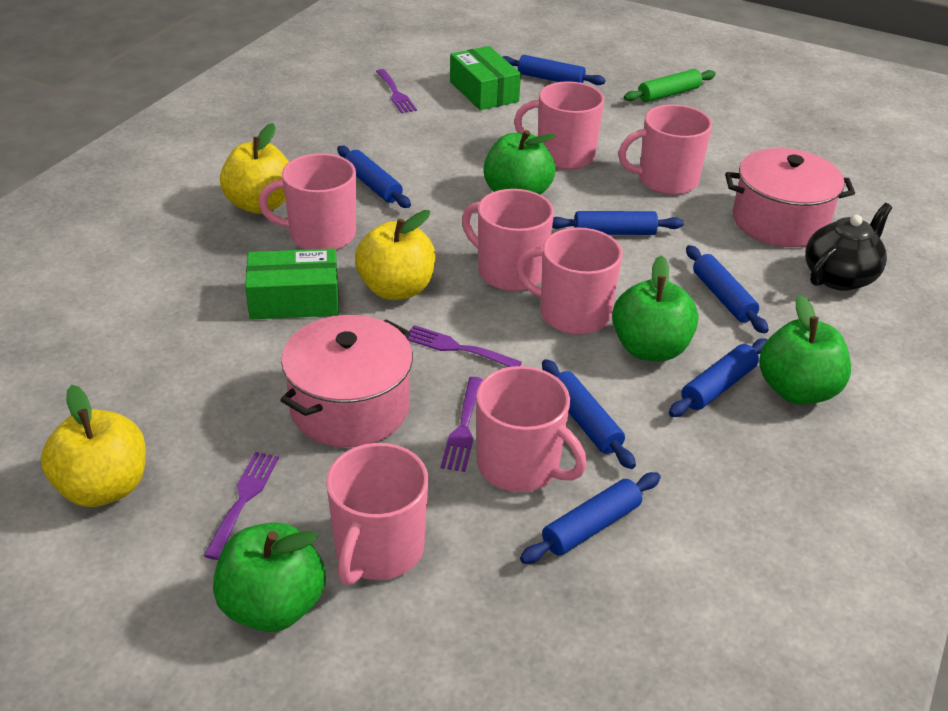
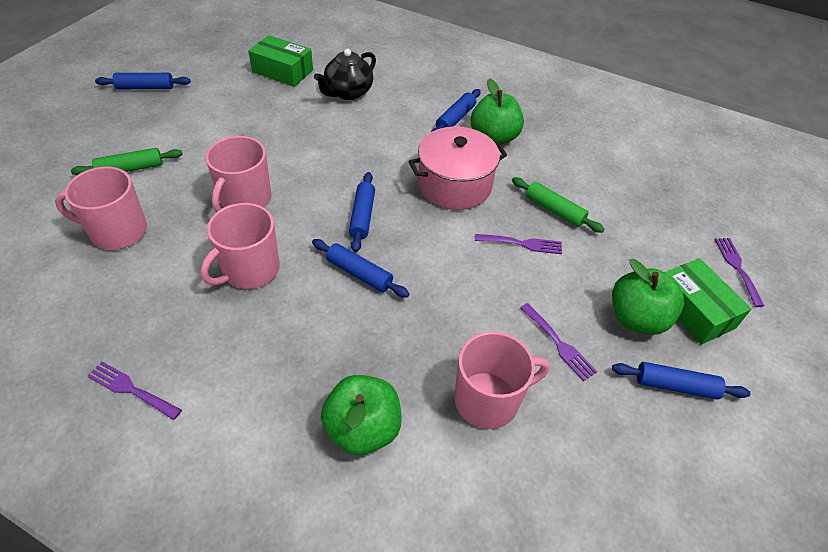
blue rolling pin: 7 -> 5
green apple: 4 -> 3
green rolling pin: 1 -> 2
pink mug: 7 -> 4
pink pot: 2 -> 1
yellow apple: 3 -> 0

